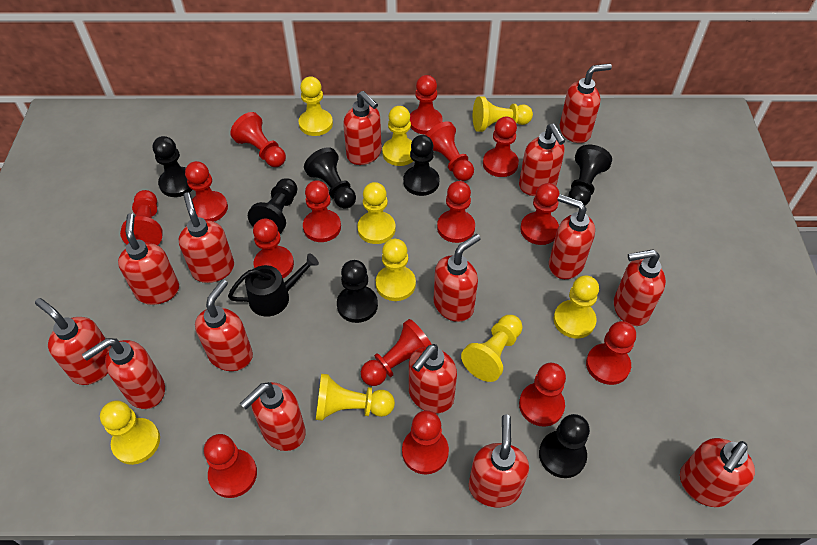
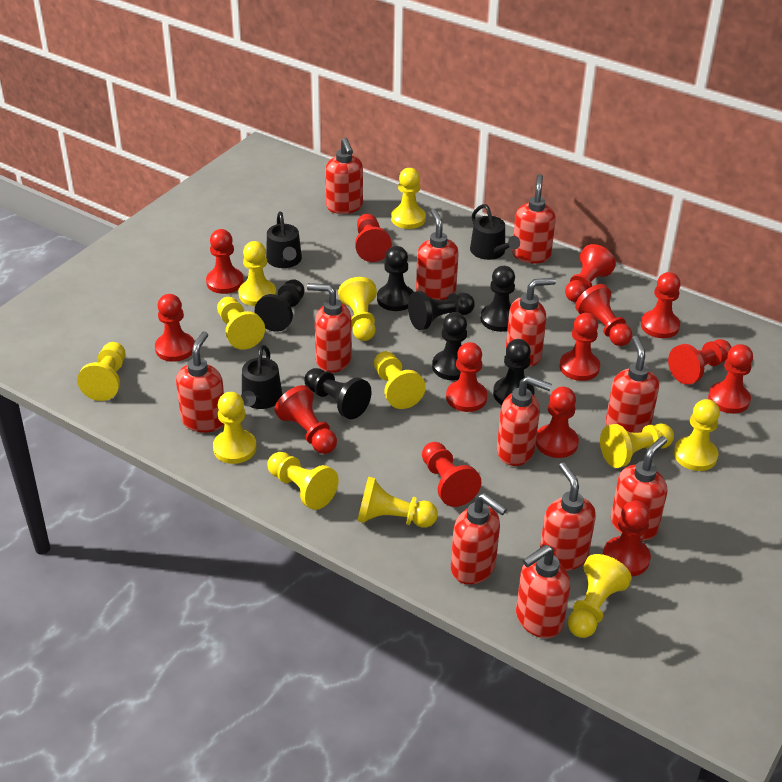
black watering can: 1 -> 3
red pawn: 15 -> 14
red soap dispenser: 15 -> 12
yellow pawn: 9 -> 12

